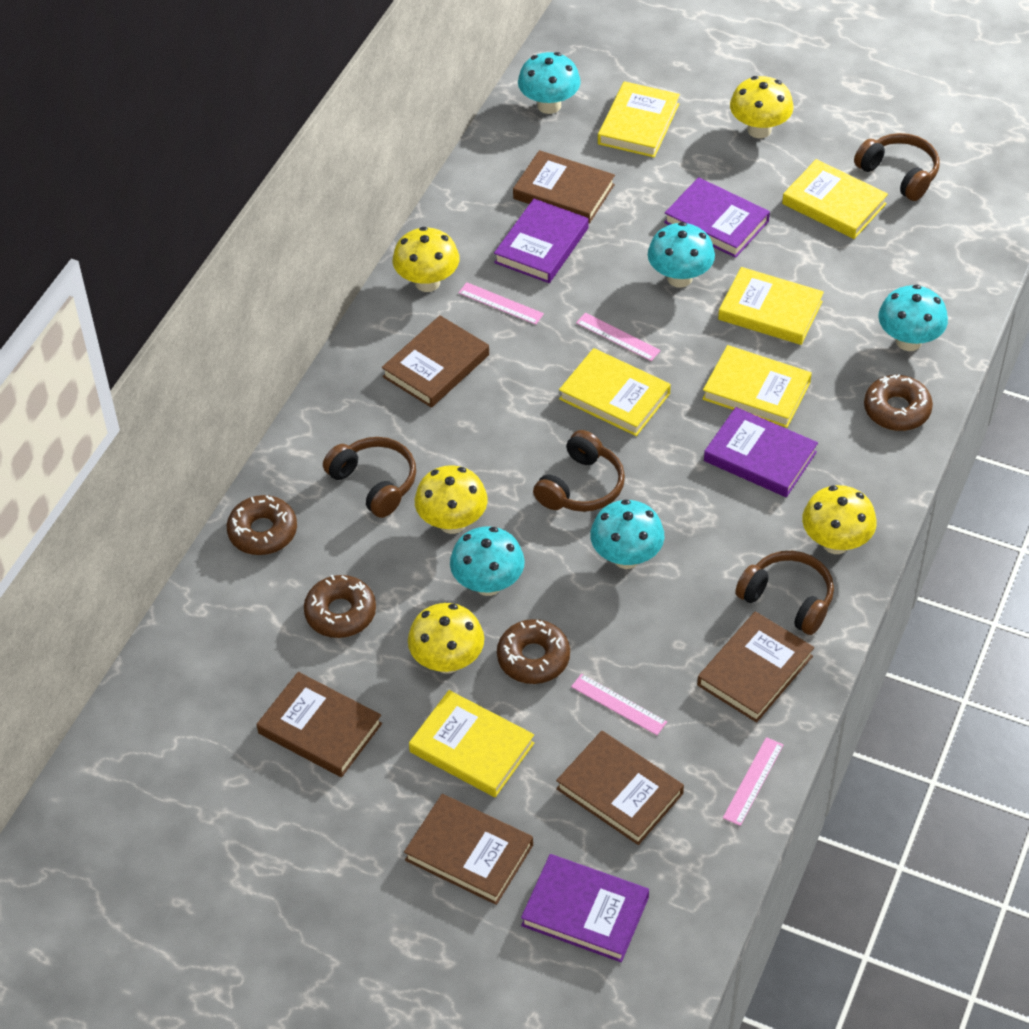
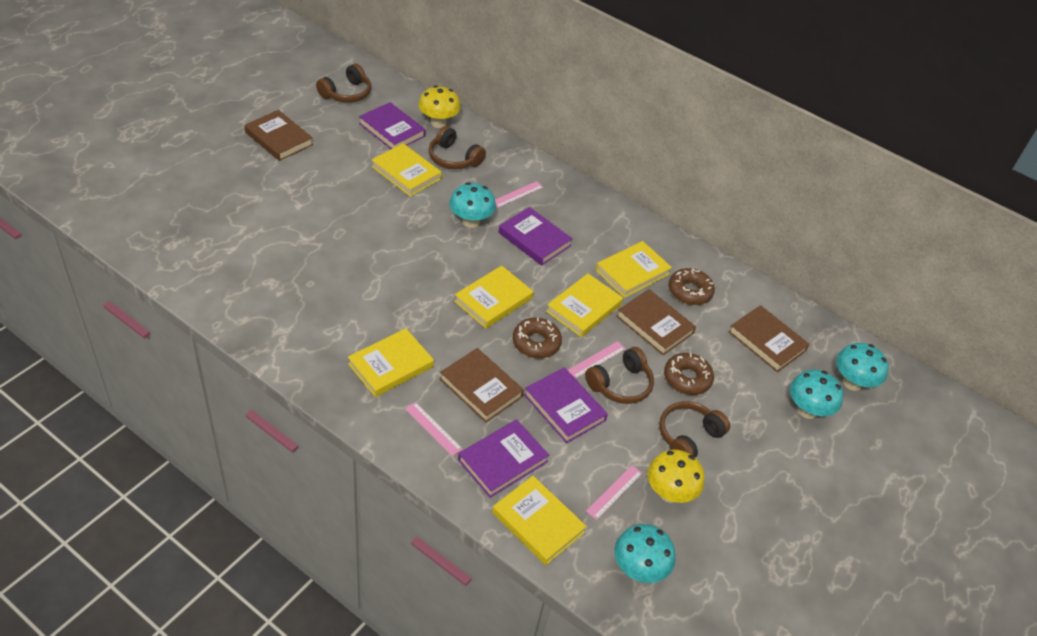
brown book: 6 -> 4
brown donut: 4 -> 3
turquoise mushroom: 5 -> 4
yellow mushroom: 5 -> 2

